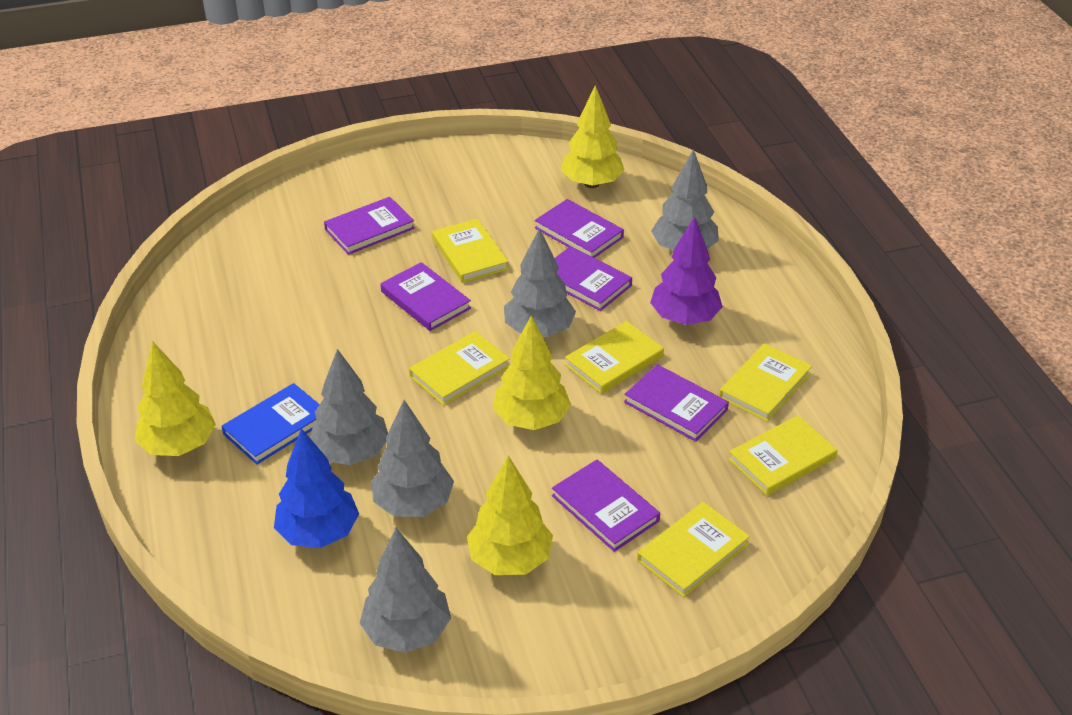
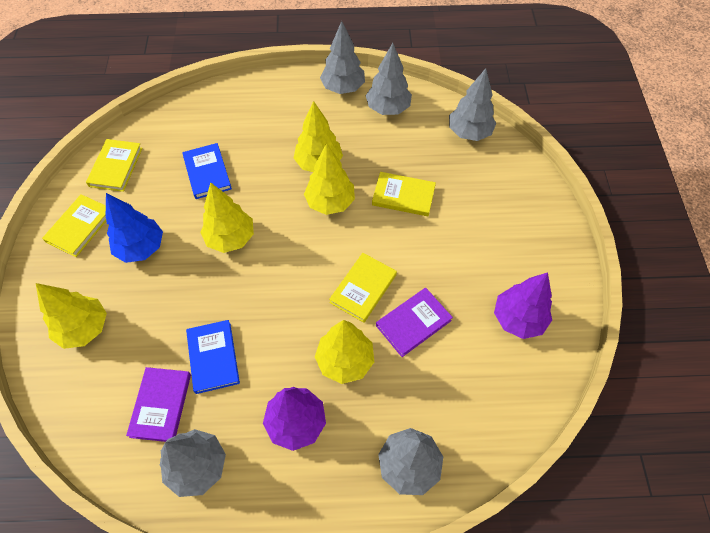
blue book: 1 -> 2
purple book: 6 -> 2
purple tree: 1 -> 2
yellow book: 6 -> 4
yellow tree: 4 -> 5

